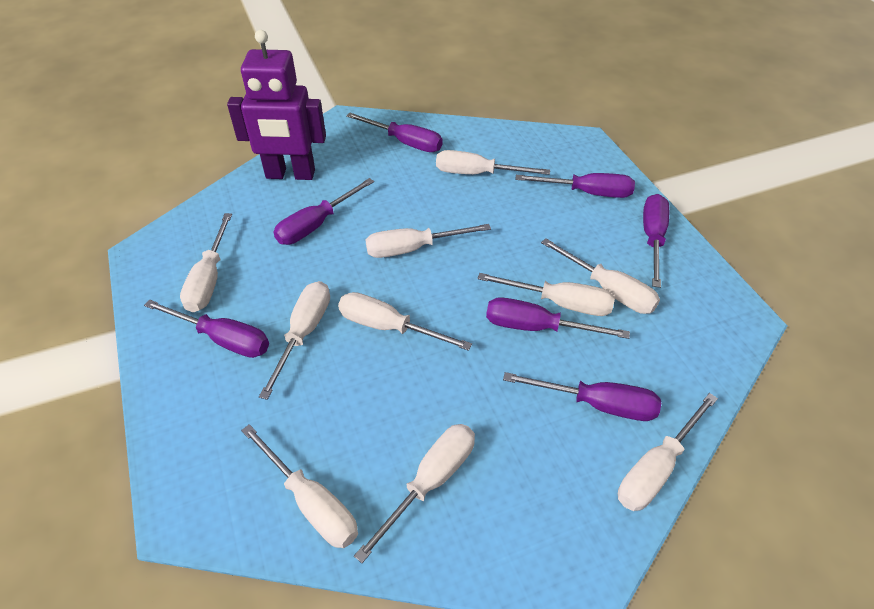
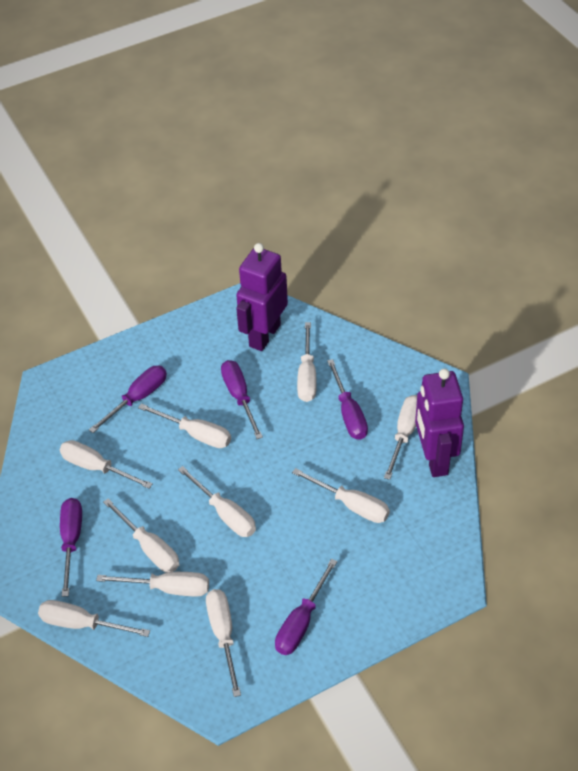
purple robot: 1 -> 2
purple screwdriver: 7 -> 5

